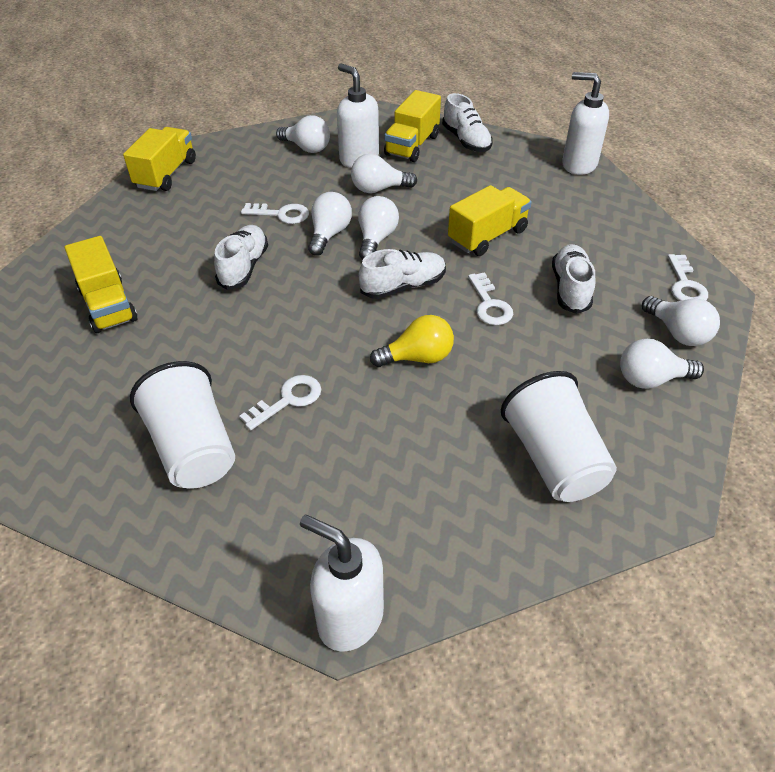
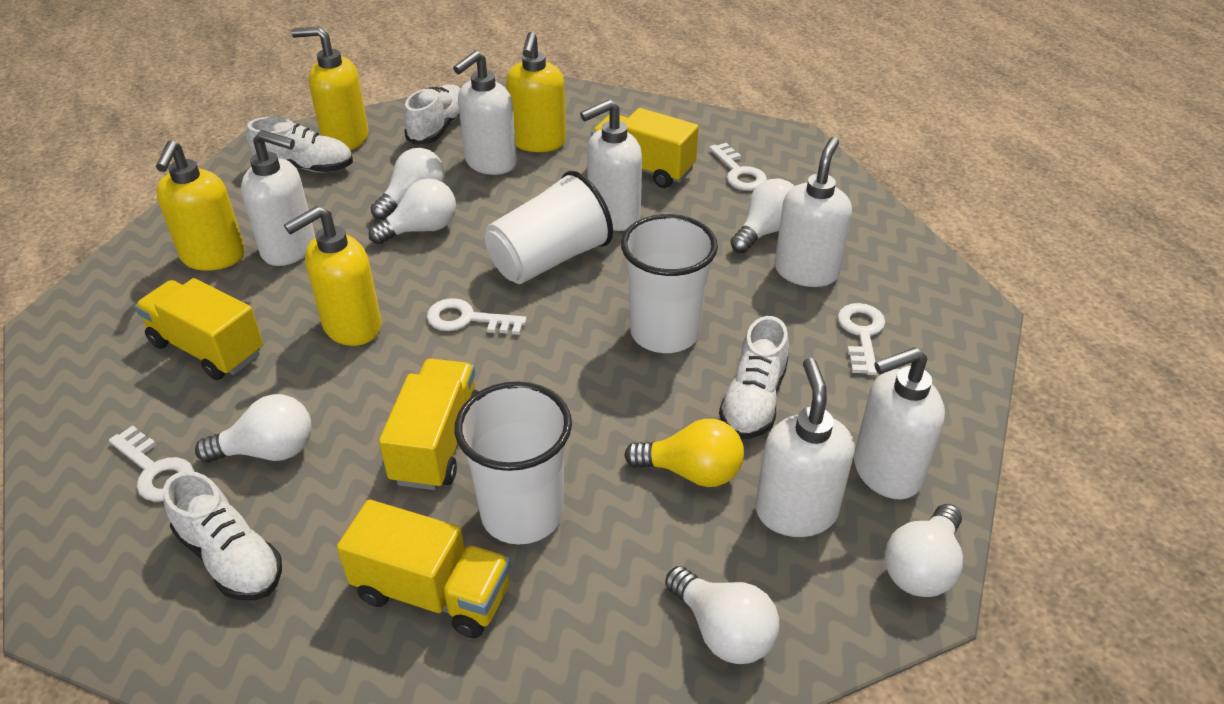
white cup: 2 -> 3
white soap dispenser: 3 -> 6
yellow soap dispenser: 0 -> 4

